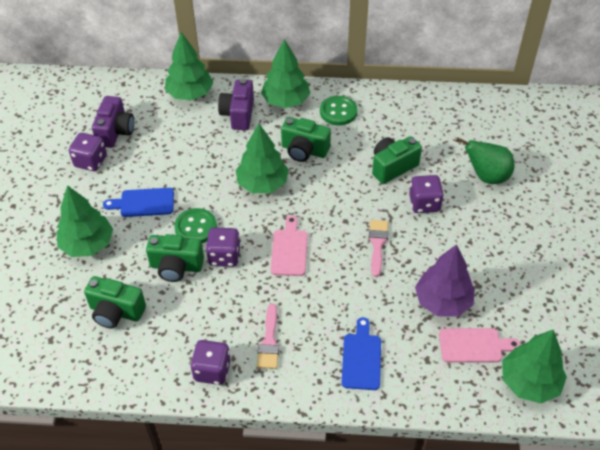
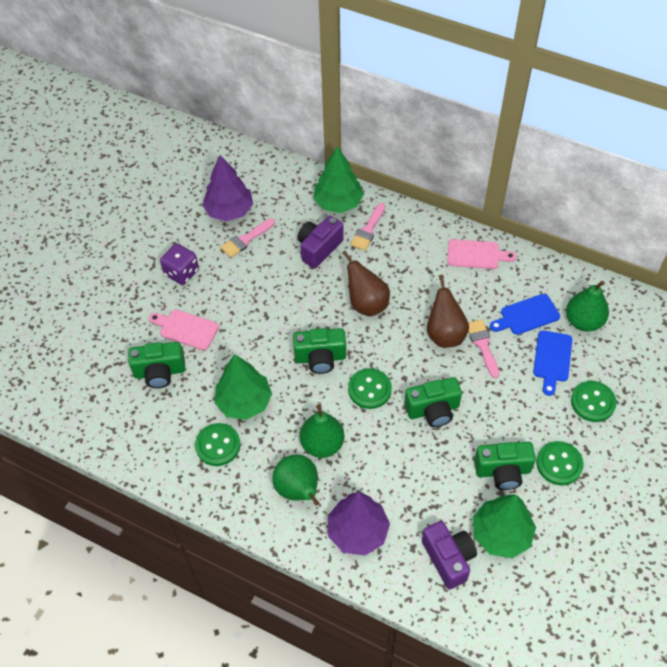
brown pear: 0 -> 2
green button: 2 -> 4
green pear: 1 -> 3
green tree: 5 -> 3
pink brush: 2 -> 3
purple dice: 4 -> 1
purple tree: 1 -> 2

